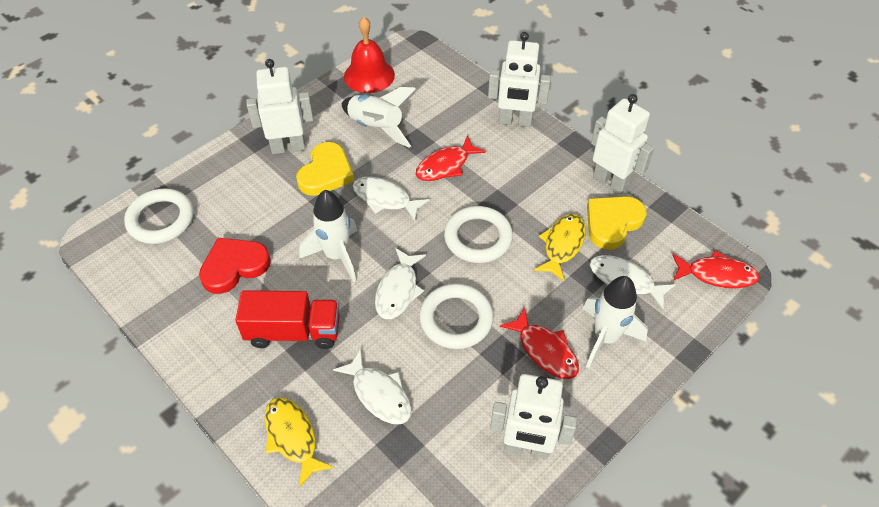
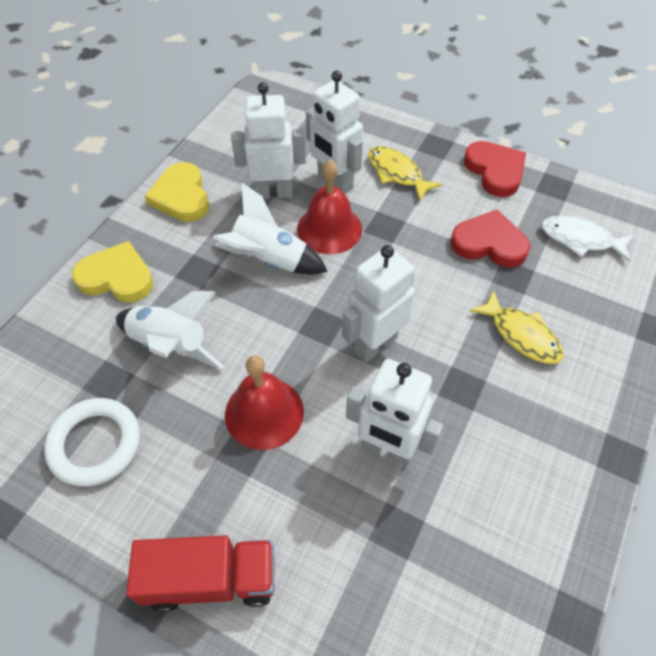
red bell: 1 -> 2
red fish: 3 -> 0
red heart: 1 -> 2
white fish: 4 -> 1
white ring: 3 -> 1
white rocket: 3 -> 2

